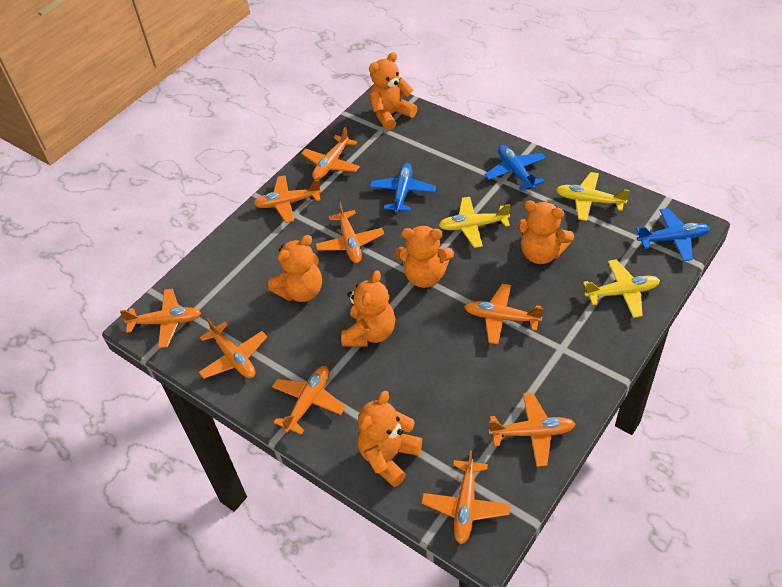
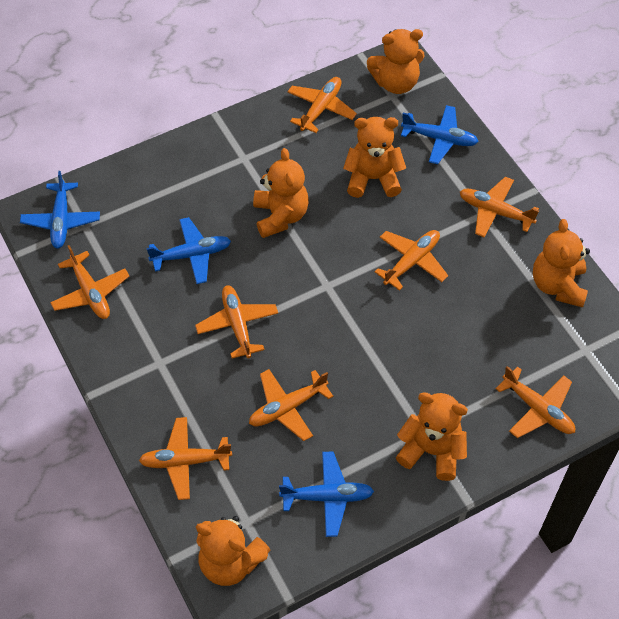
blue plane: 3 -> 4
orange plane: 9 -> 8
yellow plane: 3 -> 0

